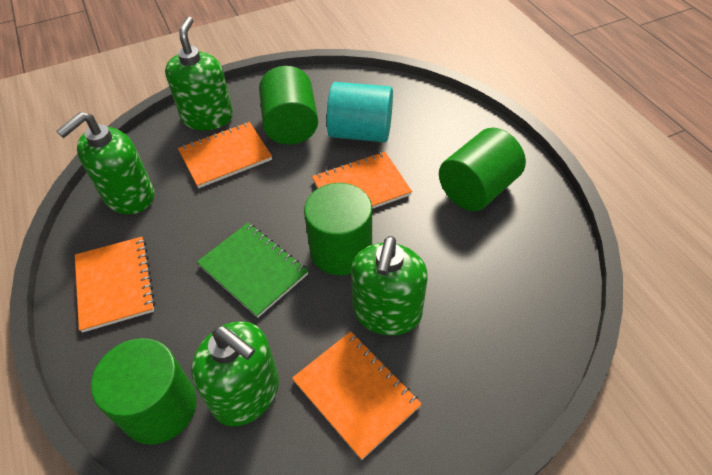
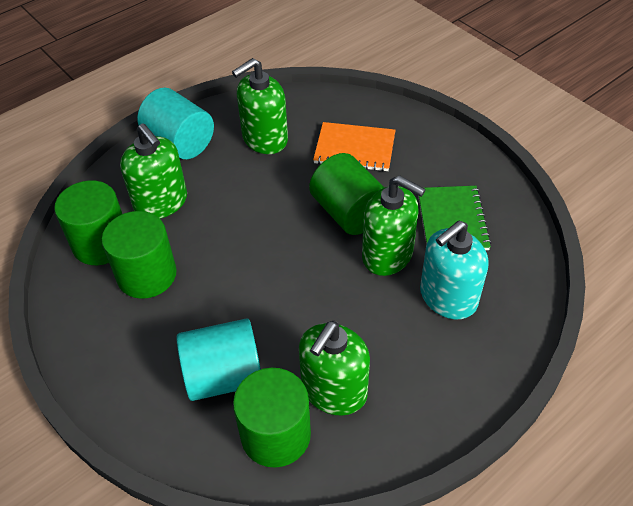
orange notebook: 4 -> 1
turquoise cylinder: 1 -> 2
turquoise soap dispenser: 0 -> 1

